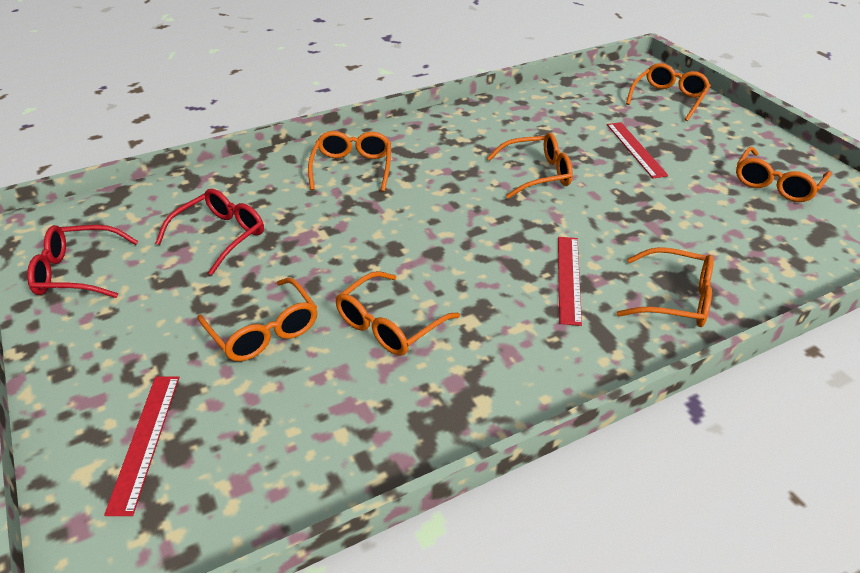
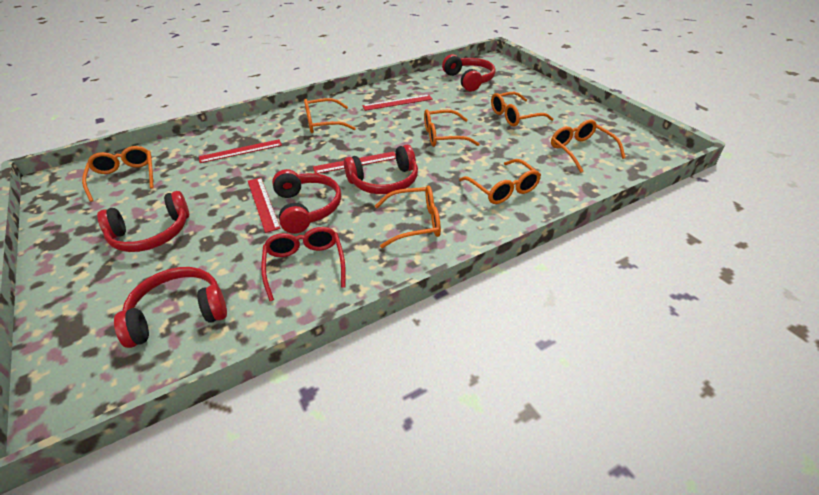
red glasses: 2 -> 1
red headphones: 0 -> 5
red ruler: 3 -> 4

